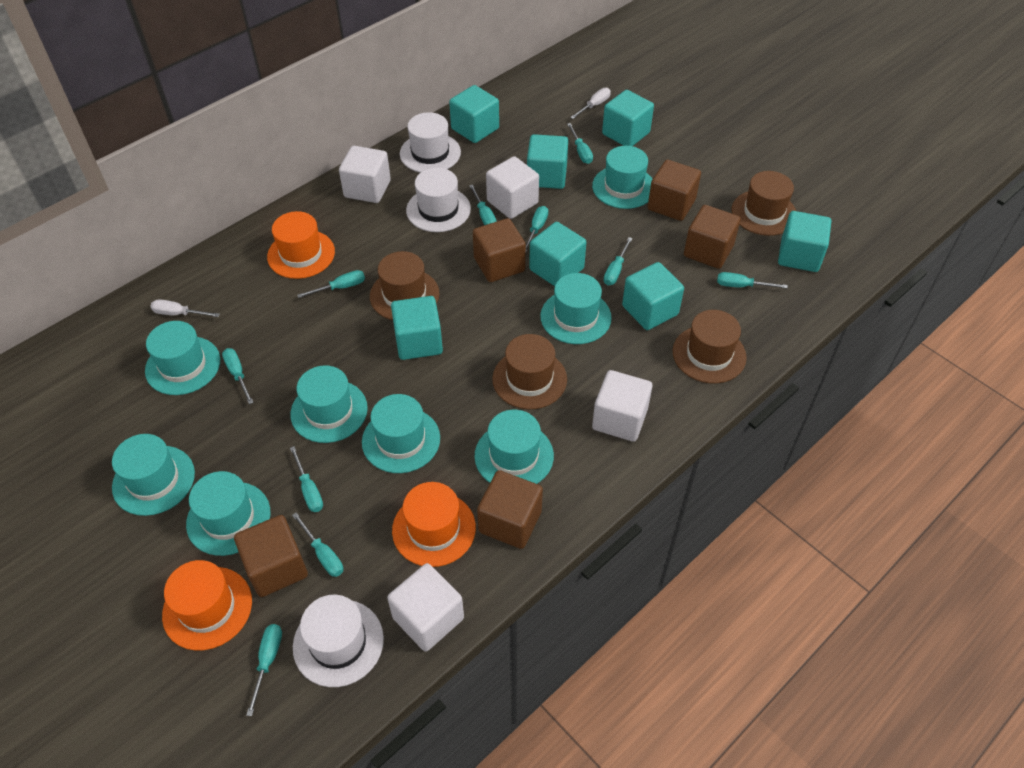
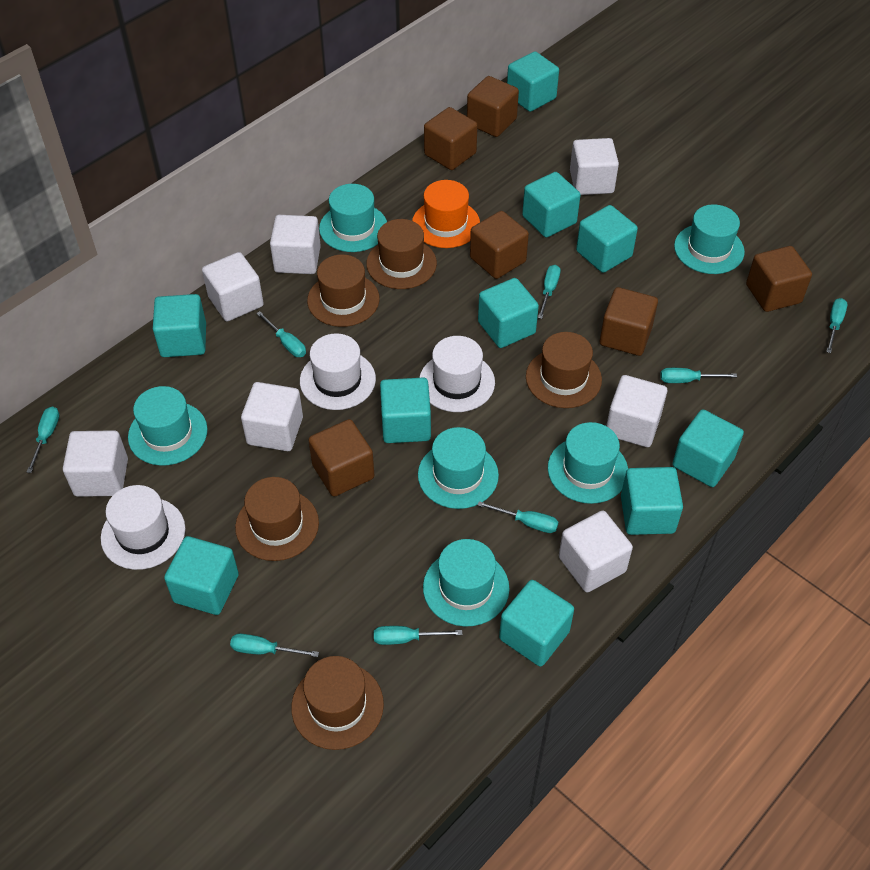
brown cube: 5 -> 6
brown hat: 4 -> 5
orange hat: 3 -> 1
turquoise cube: 7 -> 10
turquoise hat: 8 -> 6
turquoise screwdriver: 10 -> 8
white cube: 4 -> 7
white screwdriver: 2 -> 0

